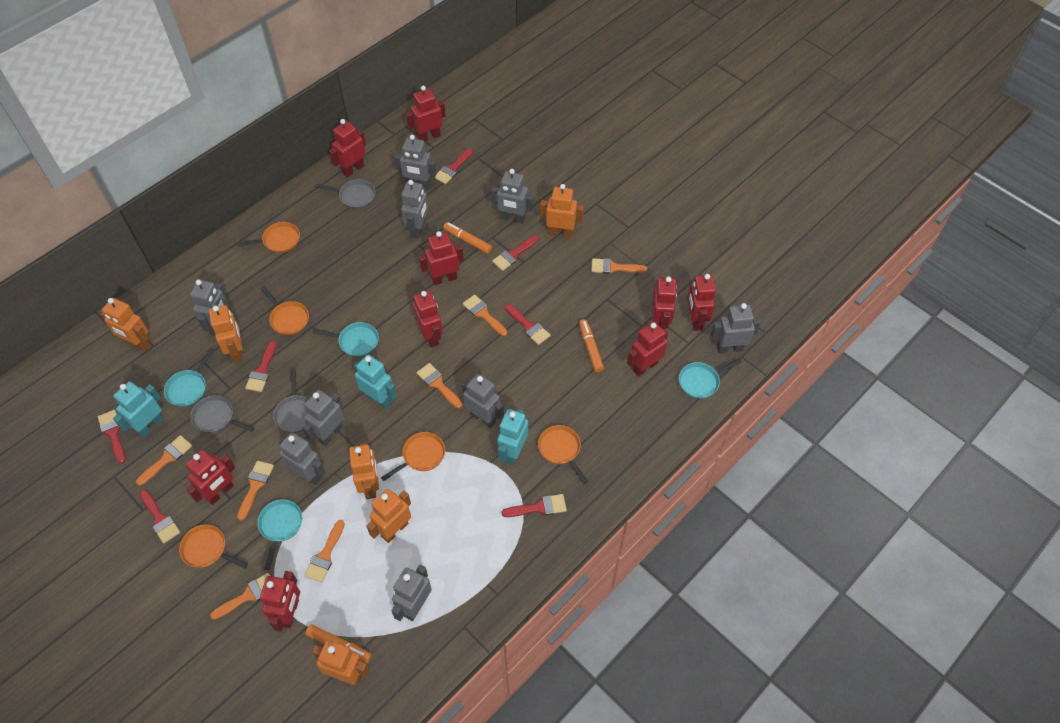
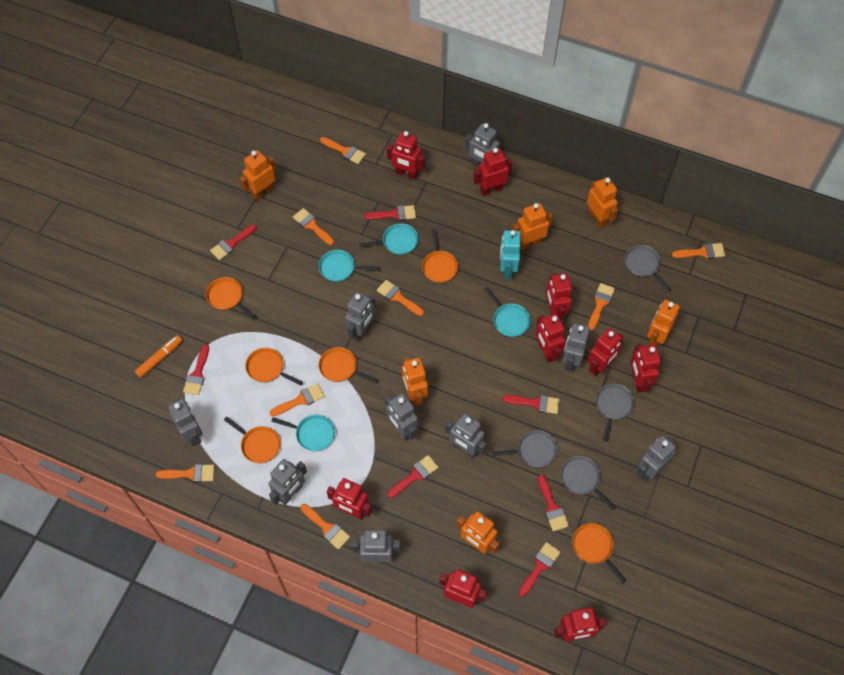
grey pan: 3 -> 4
orange brush: 7 -> 8
orange marker: 3 -> 1
orange pan: 5 -> 6
turquoise robot: 3 -> 1

